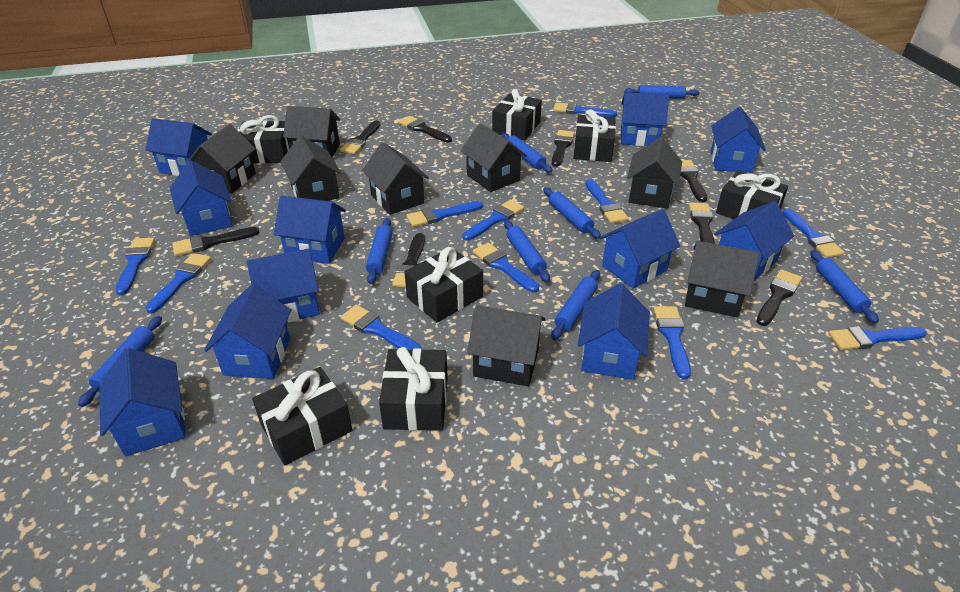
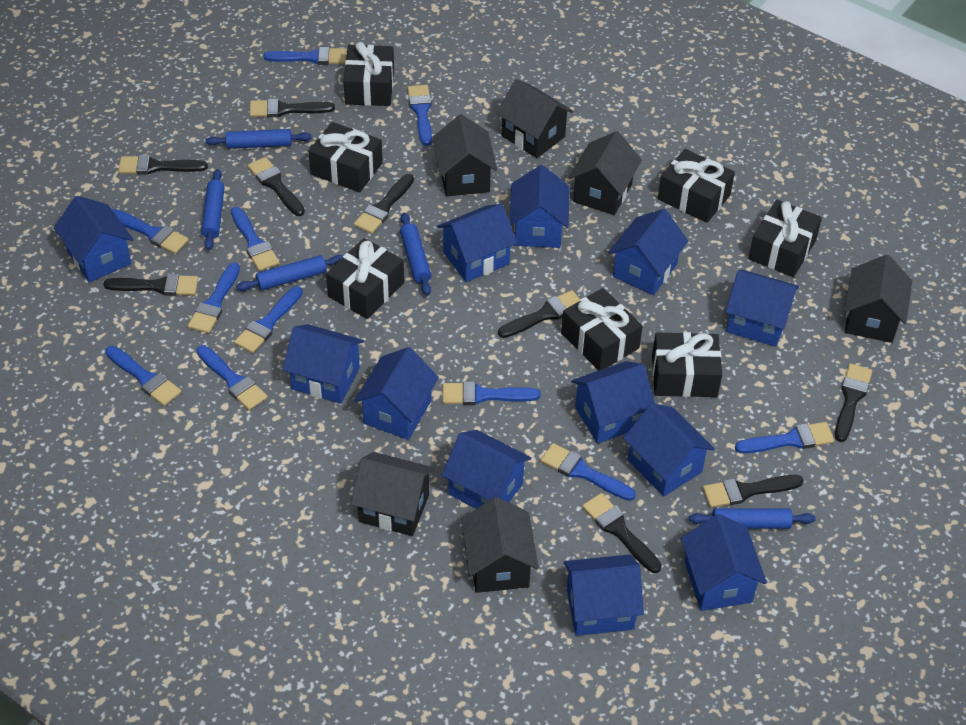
black brush: 8 -> 9
black house: 8 -> 6
blue house: 11 -> 12
blue rolling pin: 8 -> 5

